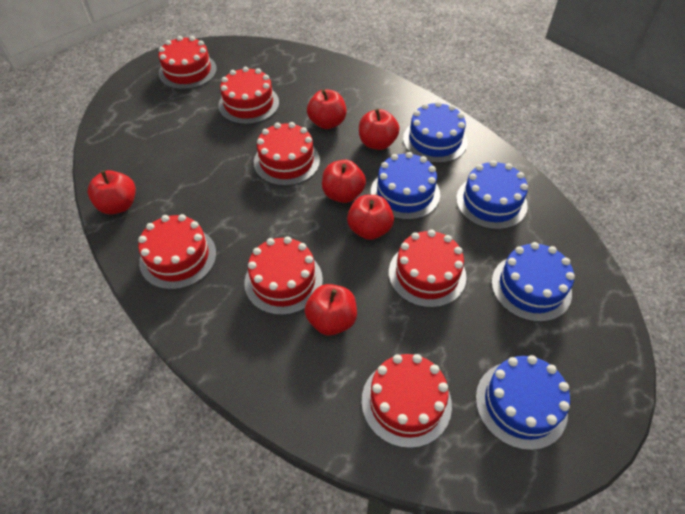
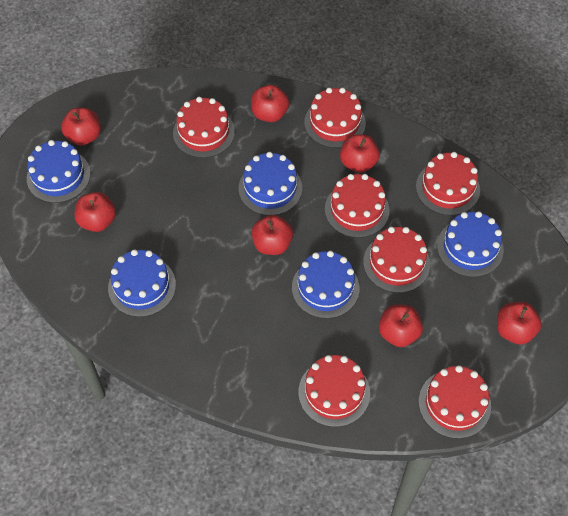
red apple: 6 -> 7

